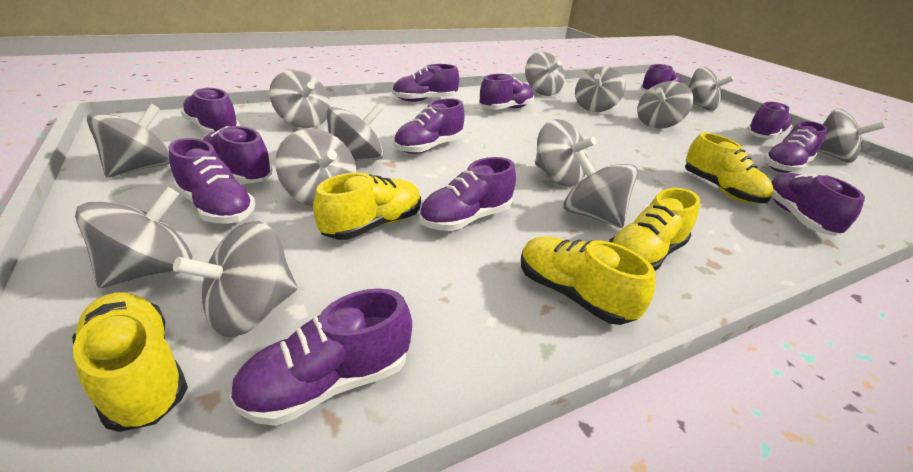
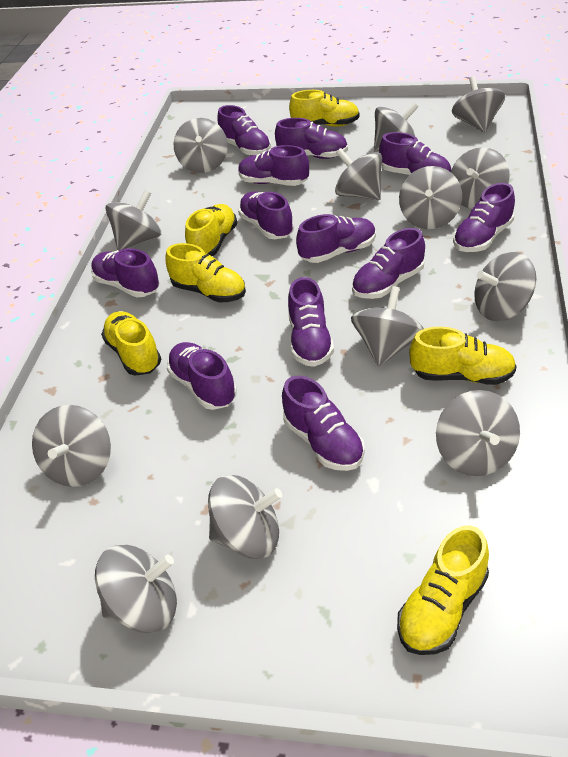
yellow shoe: 5 -> 6

